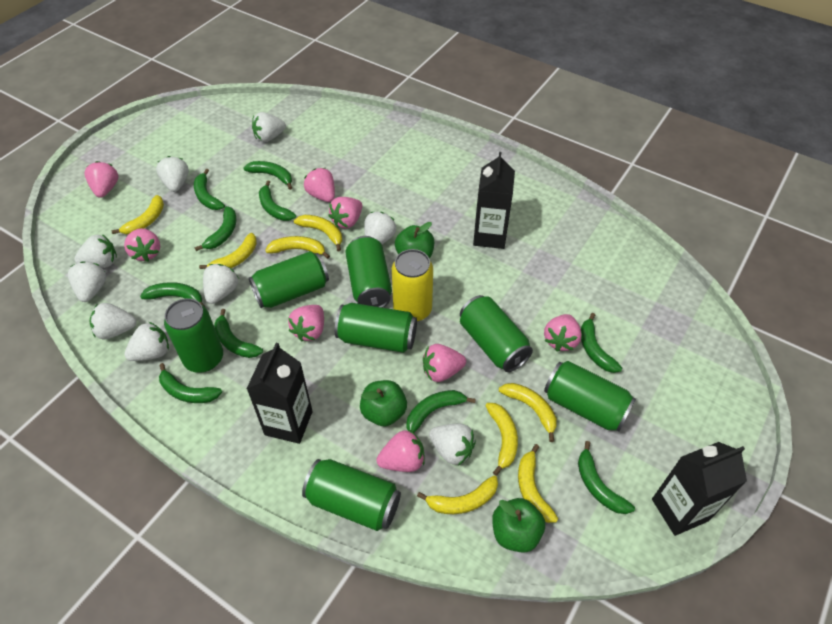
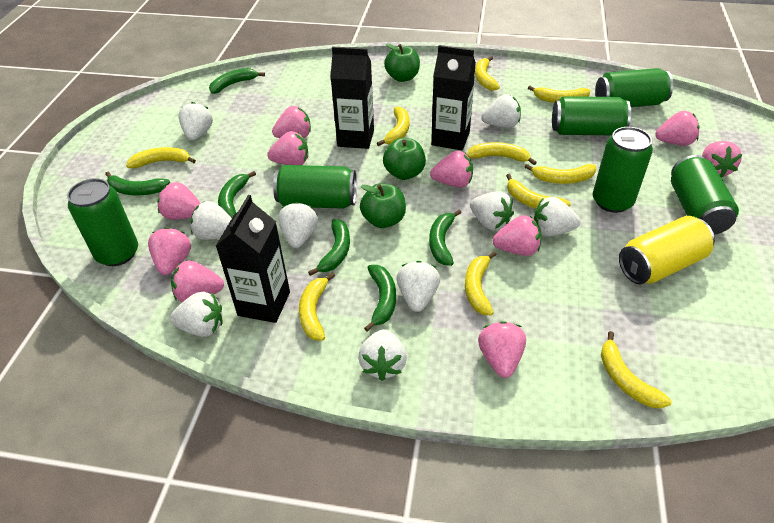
green banana: 10 -> 6
green can: 7 -> 6
pink strawberry: 8 -> 10
yellow banana: 8 -> 10

